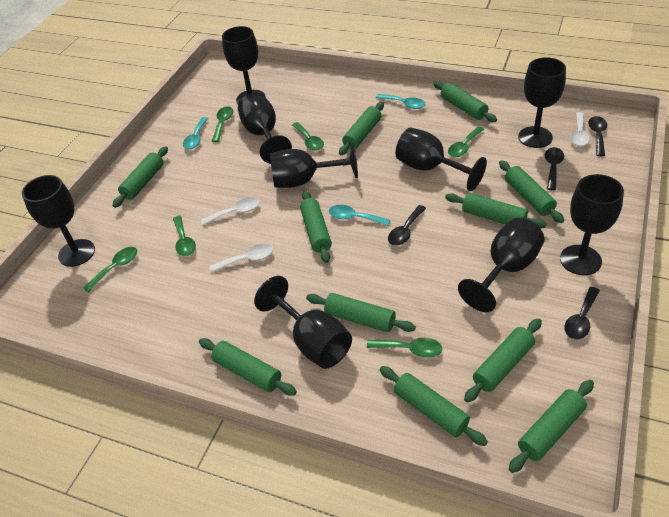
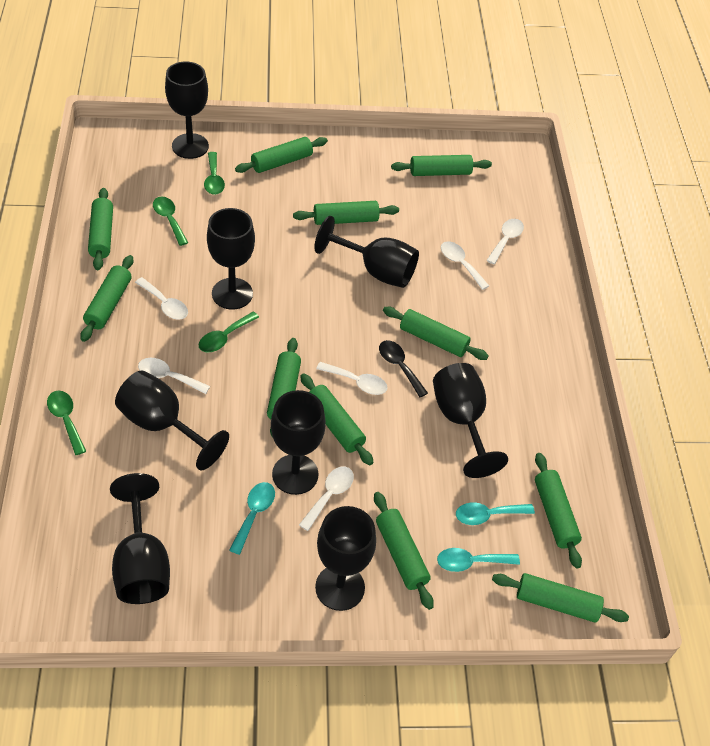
black goblet: 9 -> 8
black spoon: 4 -> 1
green spoon: 6 -> 4
white spoon: 3 -> 6

